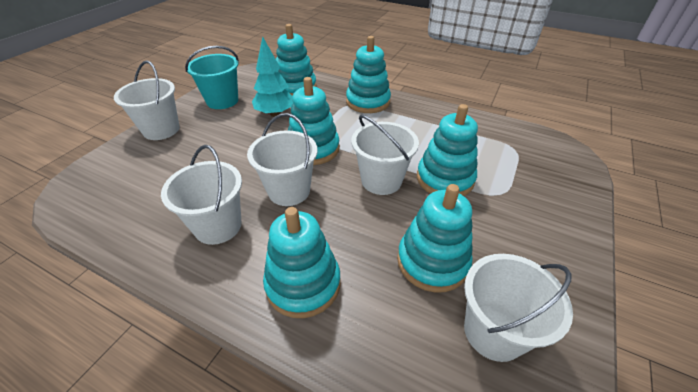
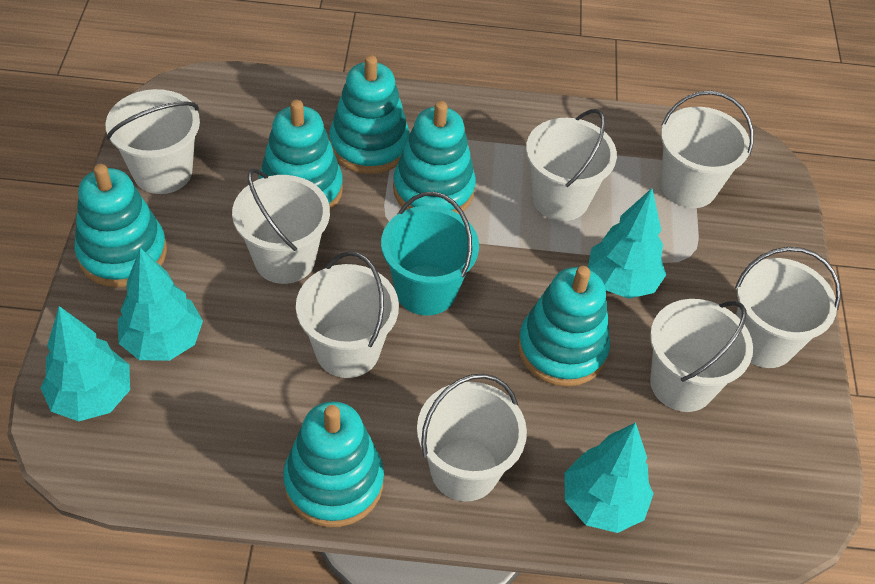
turquoise tree: 1 -> 4
white bucket: 5 -> 8

